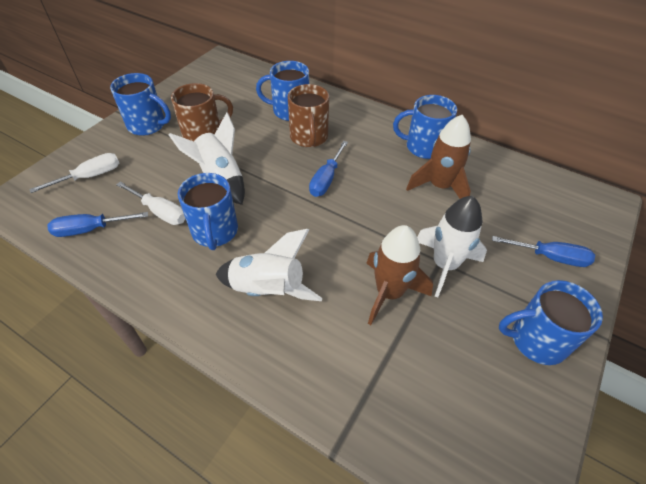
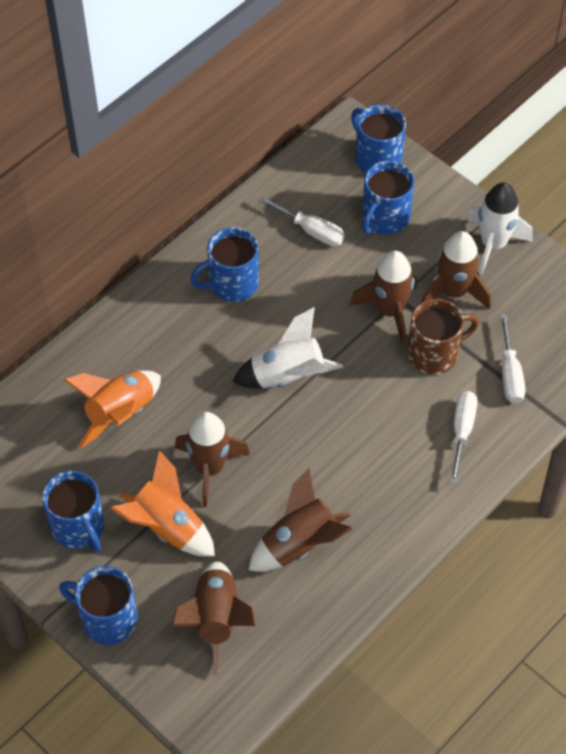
blue screwdriver: 3 -> 0
brown mug: 2 -> 1
brown rocket: 2 -> 5
orange rocket: 0 -> 2
white rocket: 3 -> 2
white screwdriver: 2 -> 3

